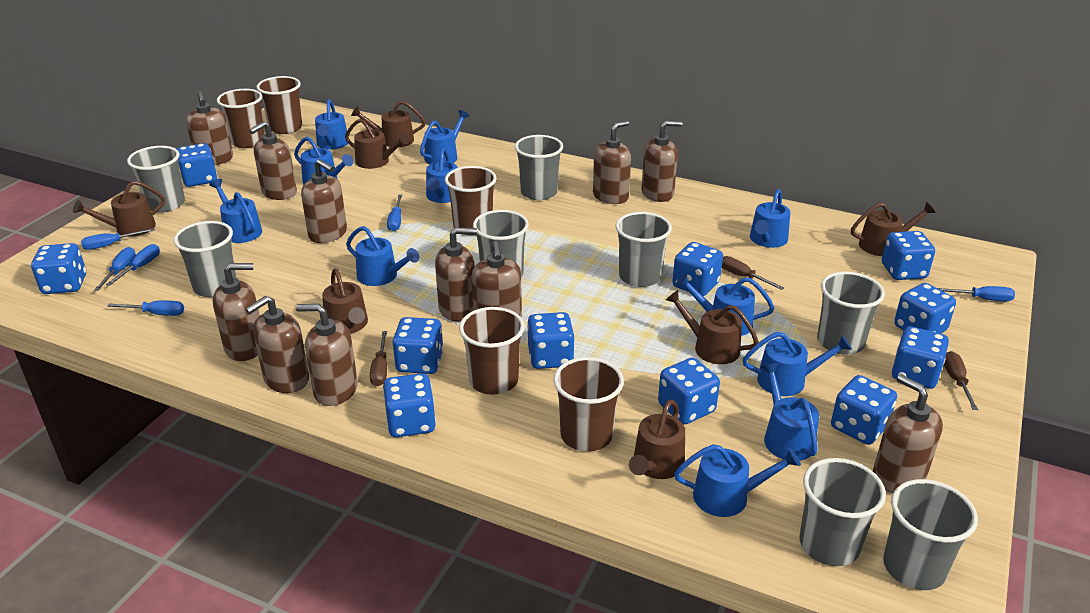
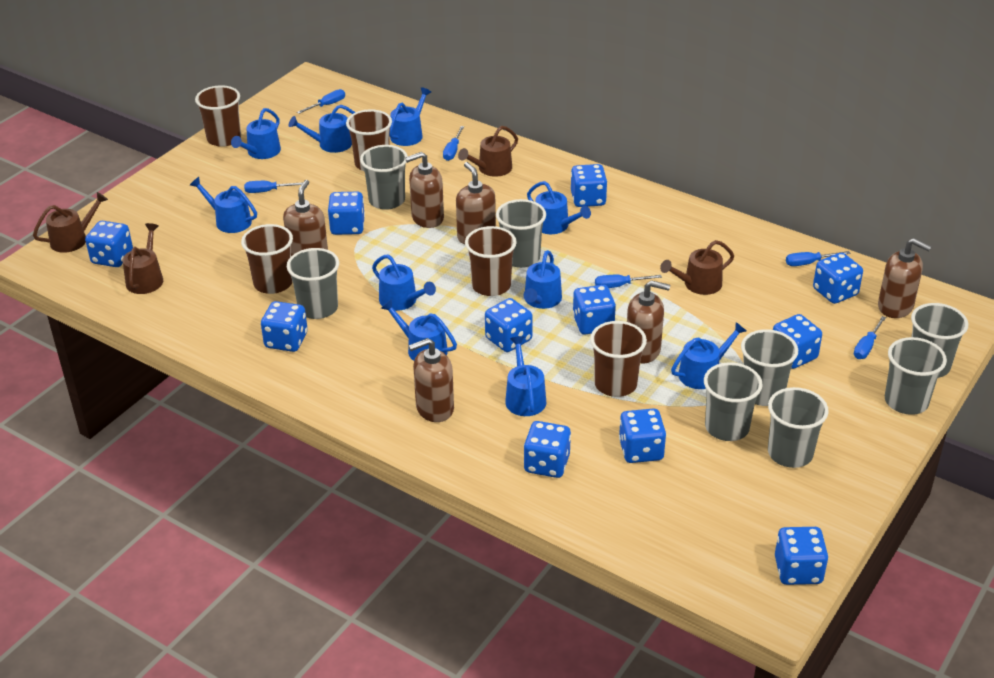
blue watering can: 11 -> 10
brown screwdriver: 3 -> 0
brown soap dispenser: 11 -> 6
brown watering can: 7 -> 4

